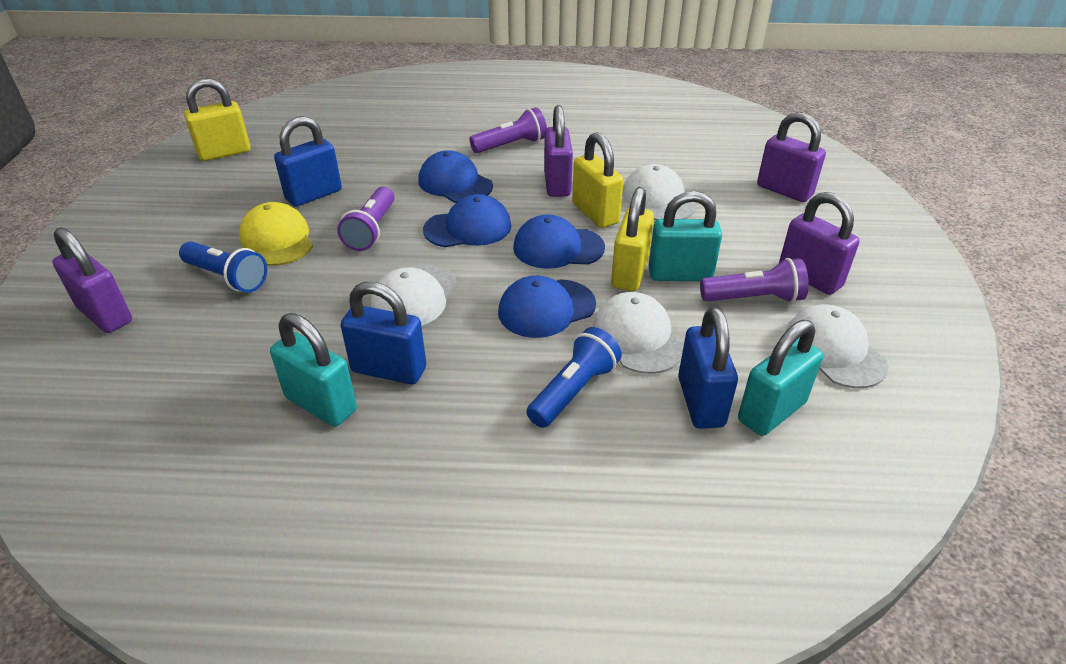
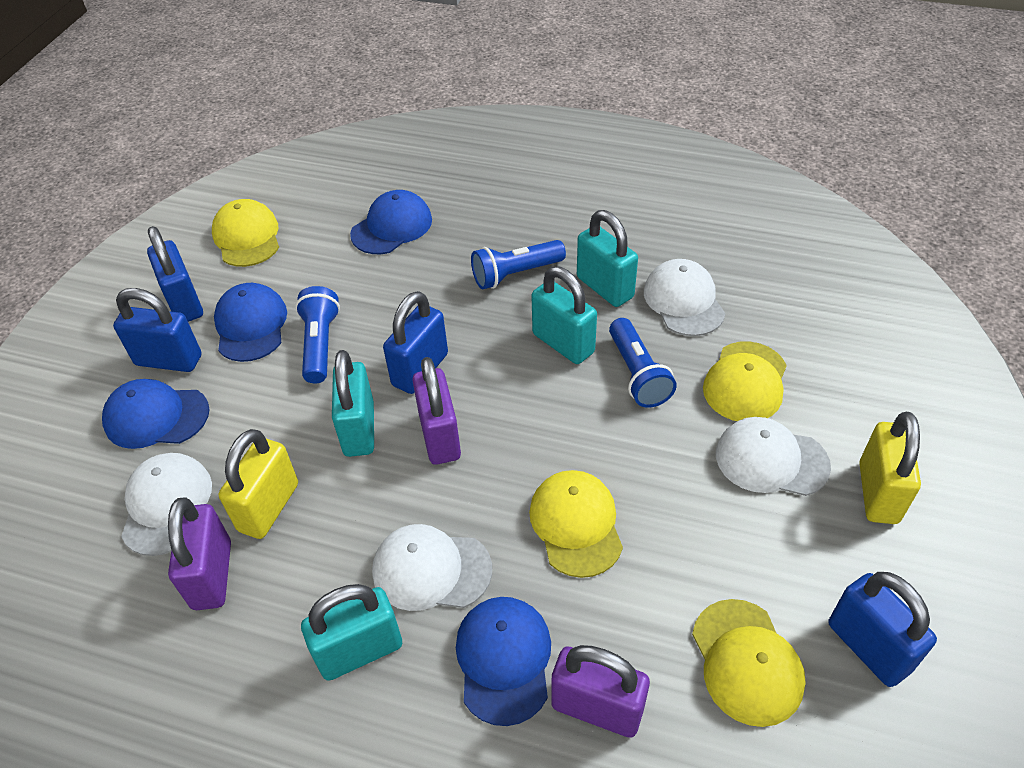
blue flashlight: 2 -> 3
blue padlock: 3 -> 4
purple flashlight: 3 -> 0
purple padlock: 4 -> 3
turquoise padlock: 3 -> 4
yellow cap: 1 -> 4
yellow padlock: 3 -> 2

